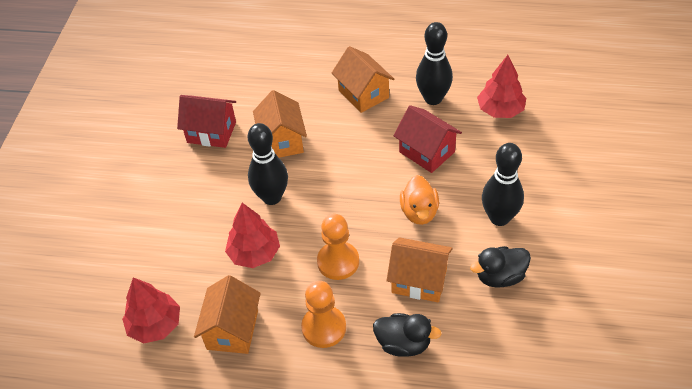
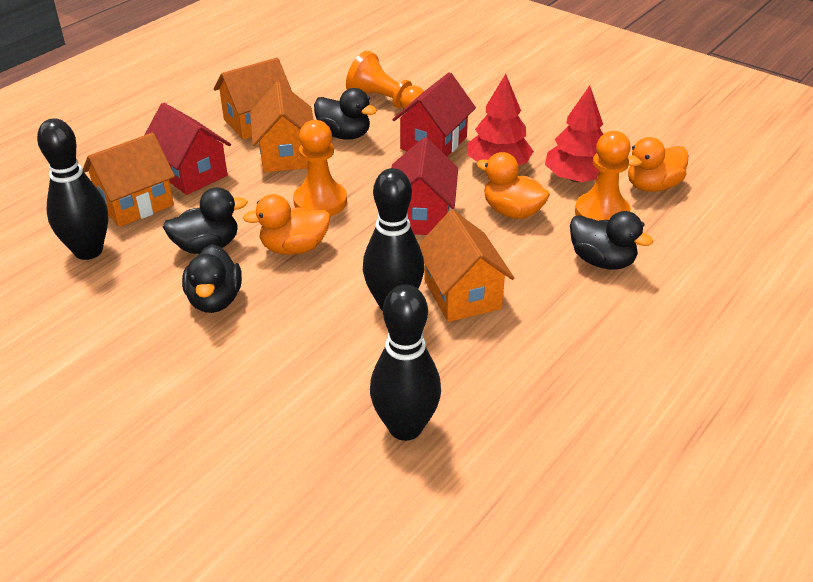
black duck: 2 -> 4
orange duck: 1 -> 3
orange pawn: 2 -> 3
red house: 2 -> 3
red tree: 3 -> 2

